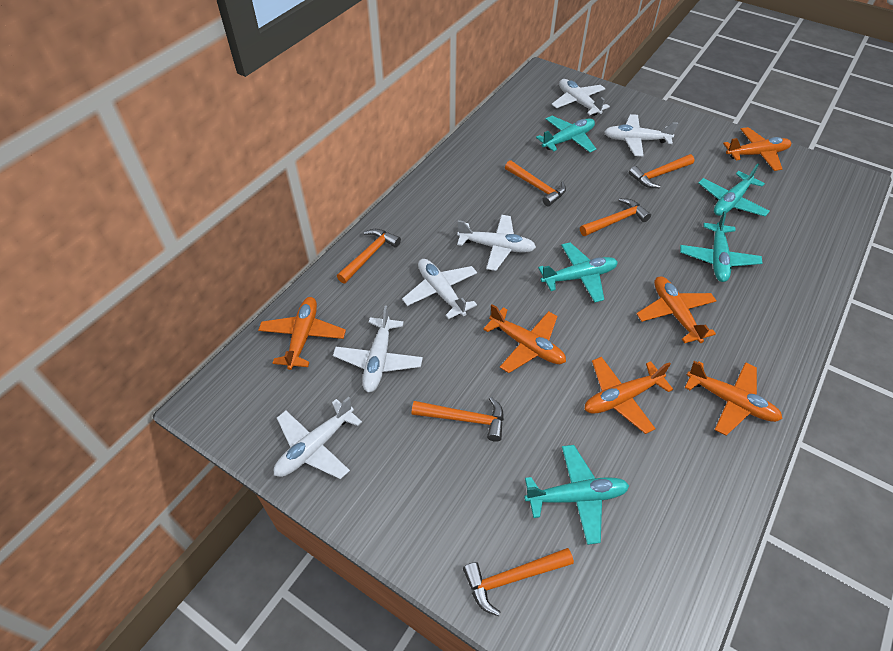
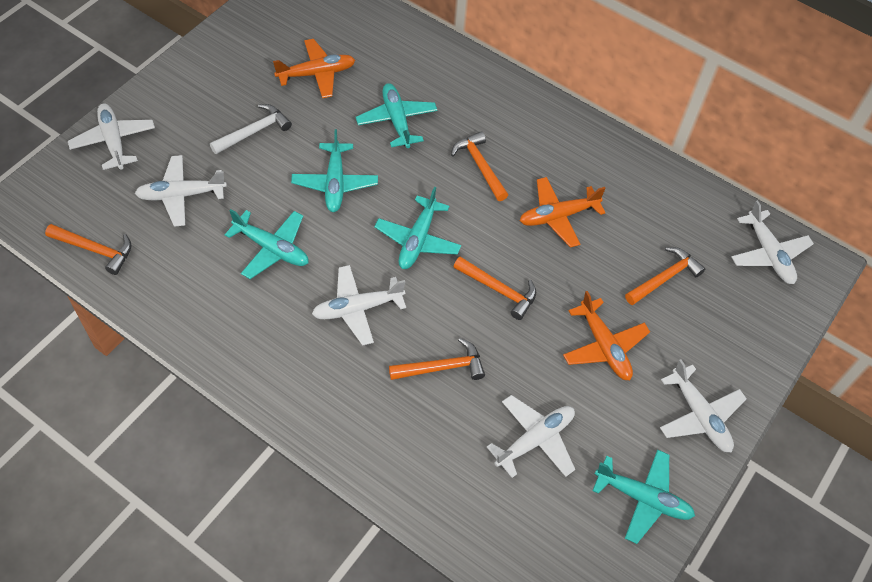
orange hammer: 6 -> 5
orange plane: 6 -> 3
white hammer: 0 -> 1

